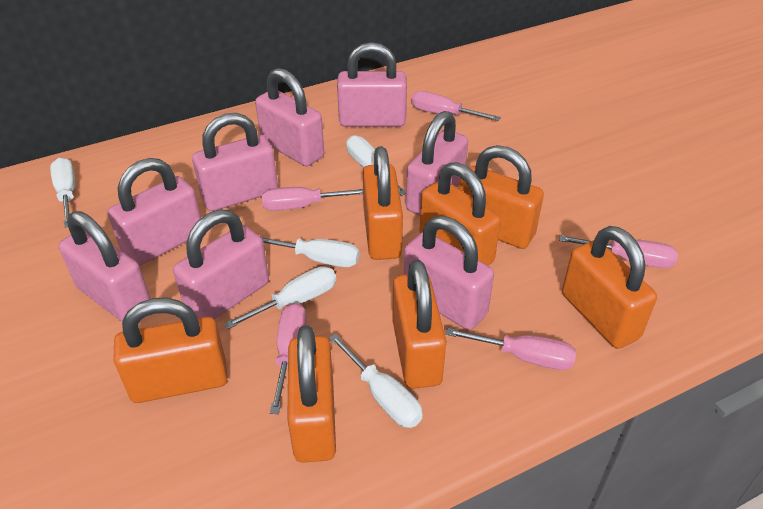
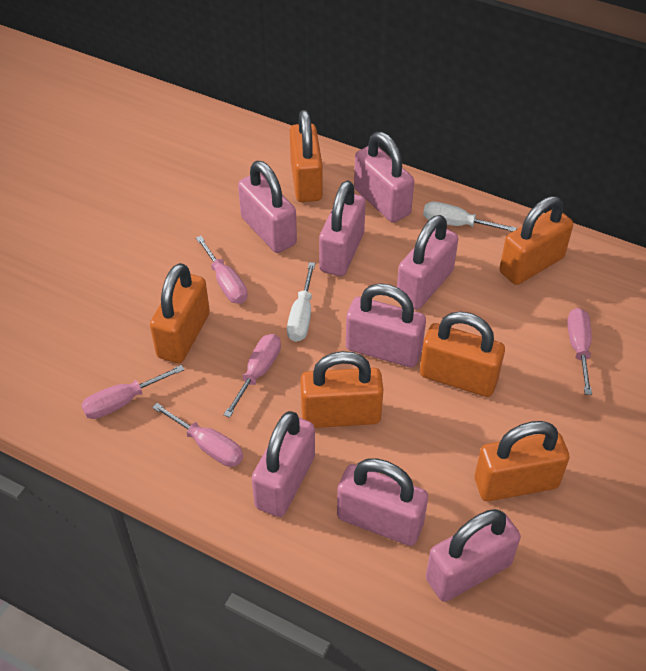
orange padlock: 7 -> 6
white screwdriver: 5 -> 2

